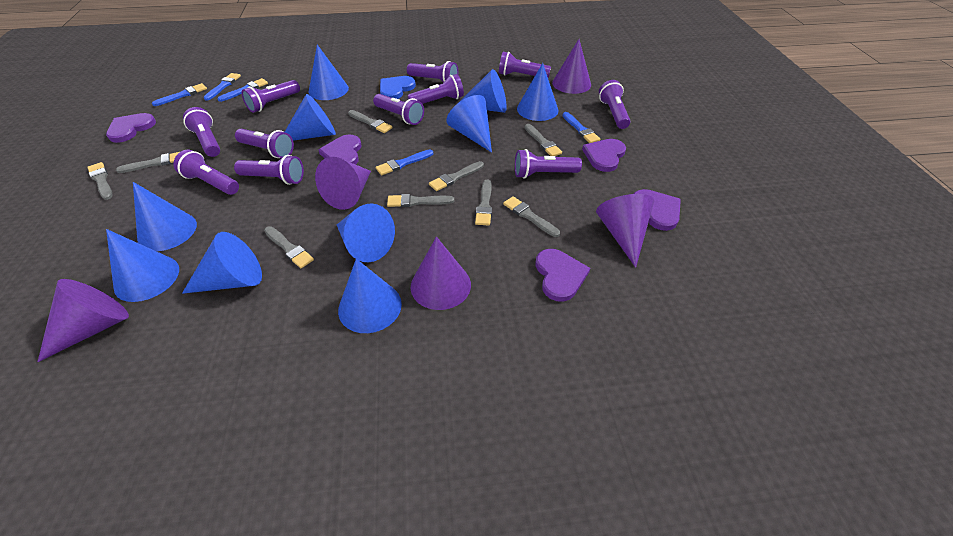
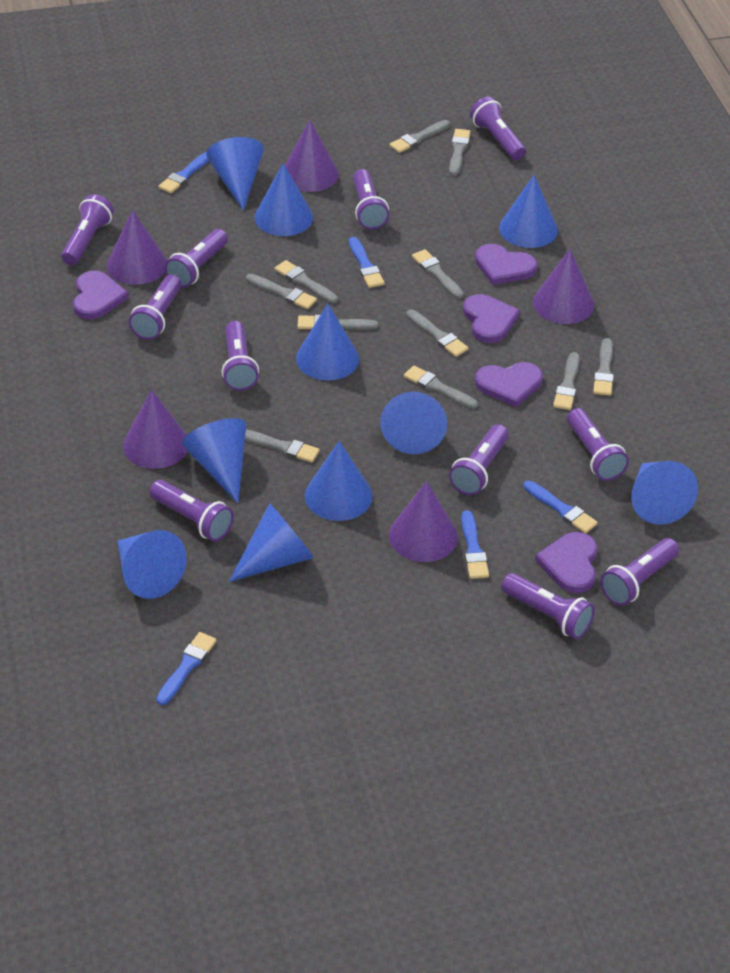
blue heart: 1 -> 0
grey brush: 9 -> 11

